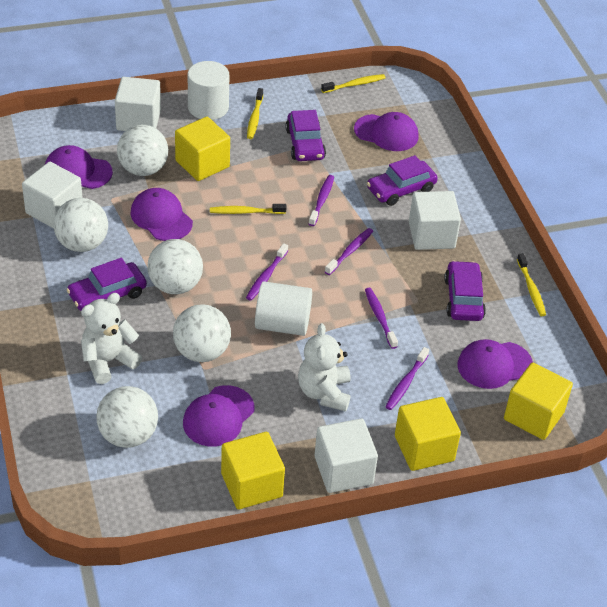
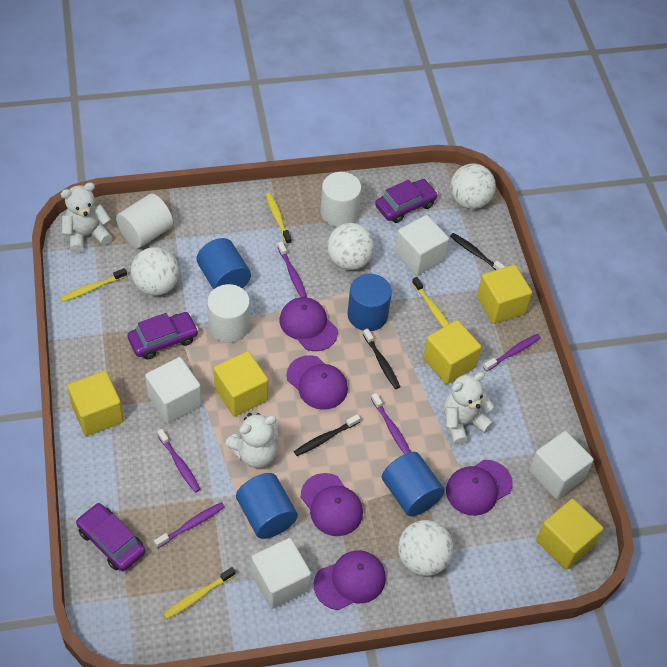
black toothbrush: 0 -> 3
blue cylinder: 0 -> 4
purple car: 4 -> 3
white ball: 5 -> 4
white cylinder: 2 -> 3
white teddy bear: 2 -> 3
yellow cube: 4 -> 5

